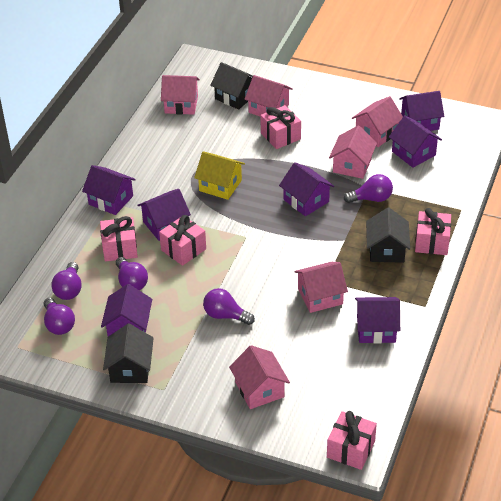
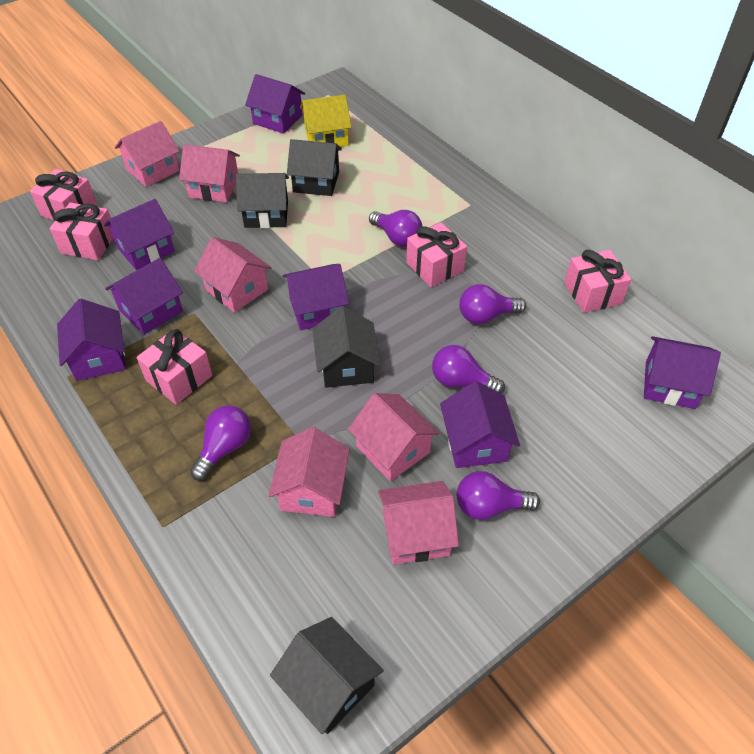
black house: 3 -> 4

